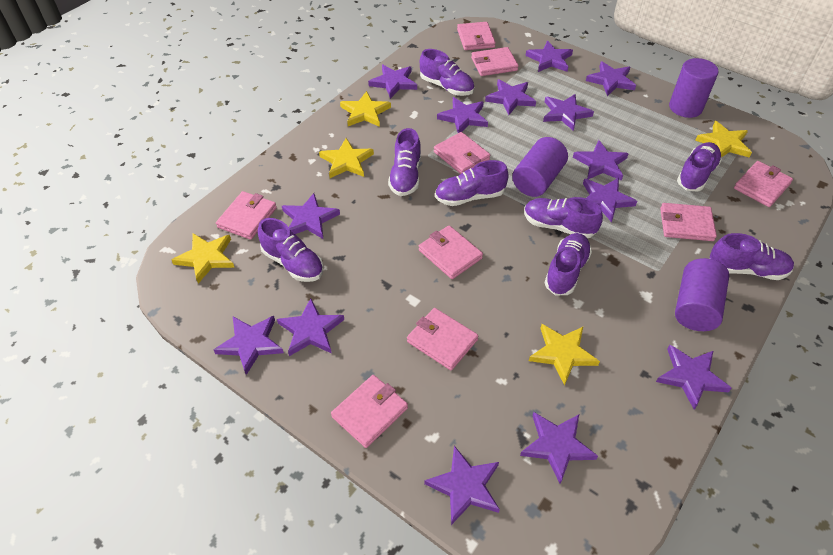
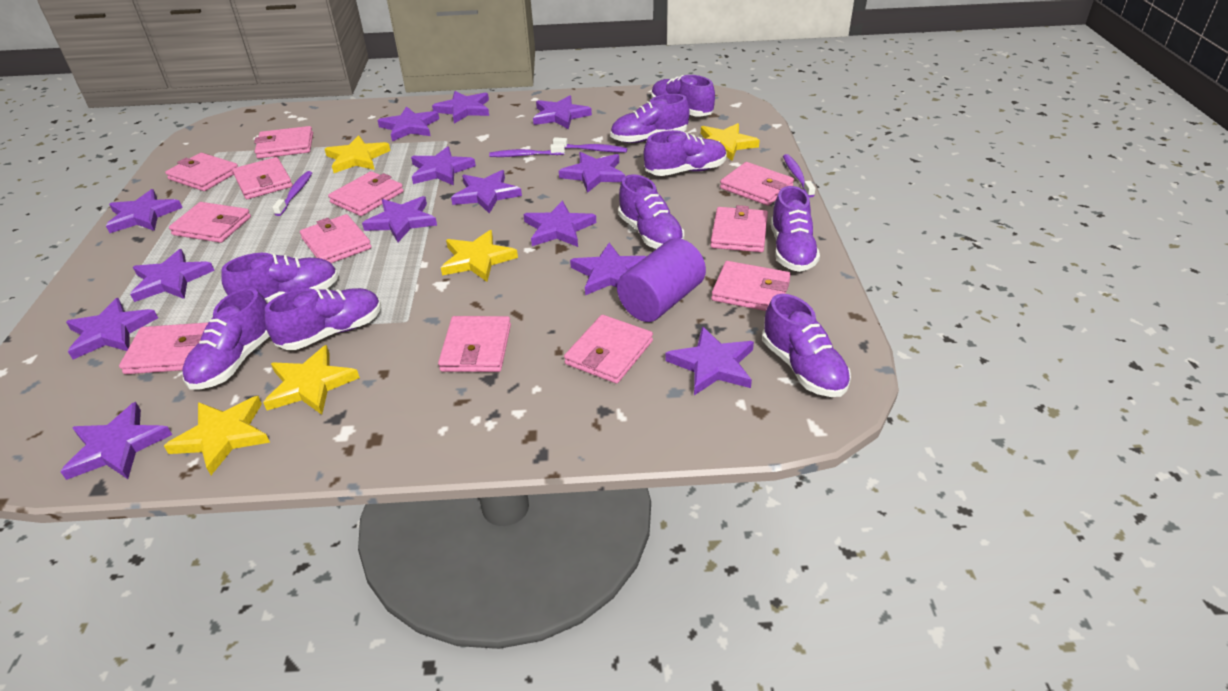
pink wallet: 9 -> 12
purple cylinder: 3 -> 1
purple shoe: 8 -> 9
purple toothbrush: 0 -> 4

